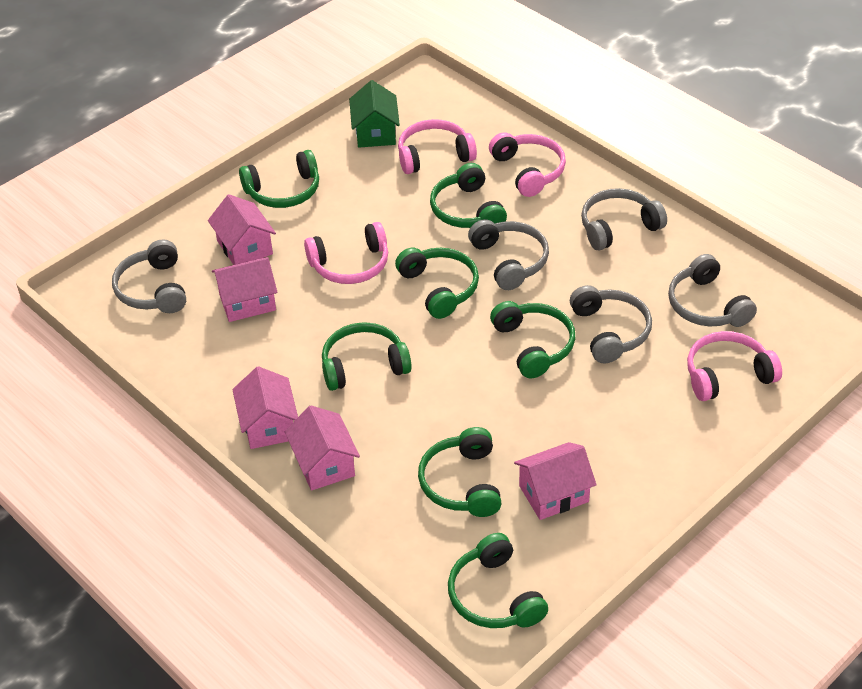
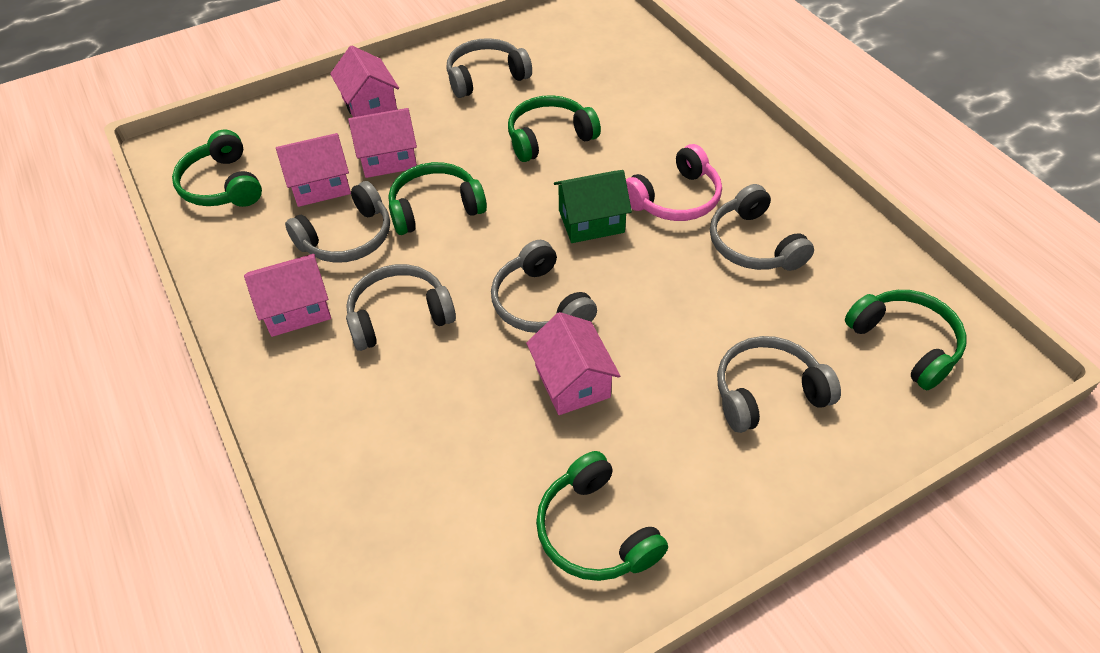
green headphones: 7 -> 5
grey headphones: 5 -> 6
pink headphones: 4 -> 1

